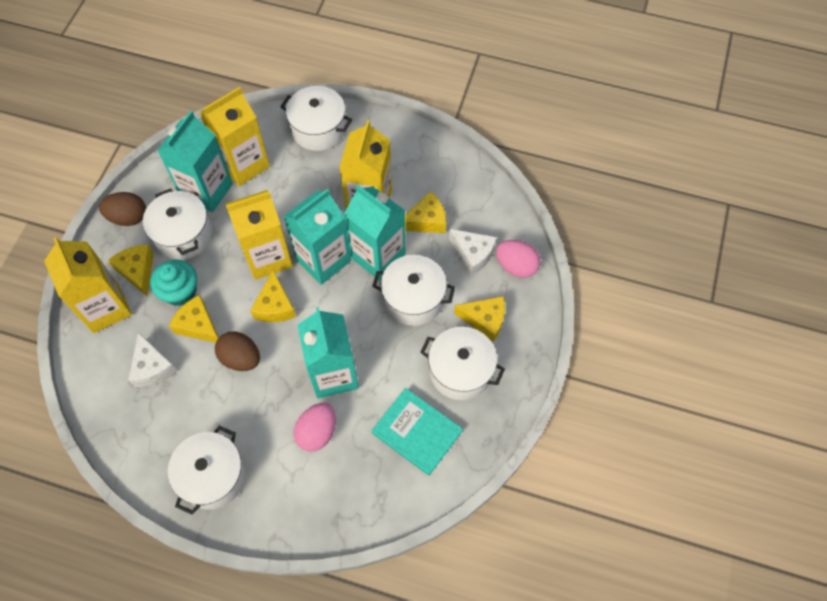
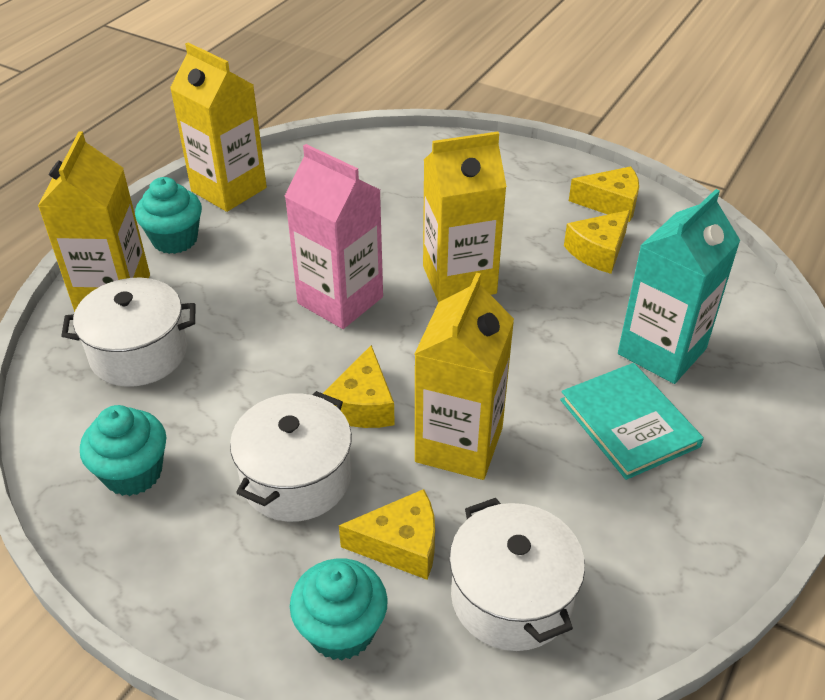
brown egg: 2 -> 0
pink carton: 0 -> 1
pink egg: 2 -> 0
turquoise carton: 4 -> 1
turquoise cupcake: 1 -> 3
white cheese: 2 -> 0
white pot: 5 -> 3
yellow cheese: 5 -> 4

